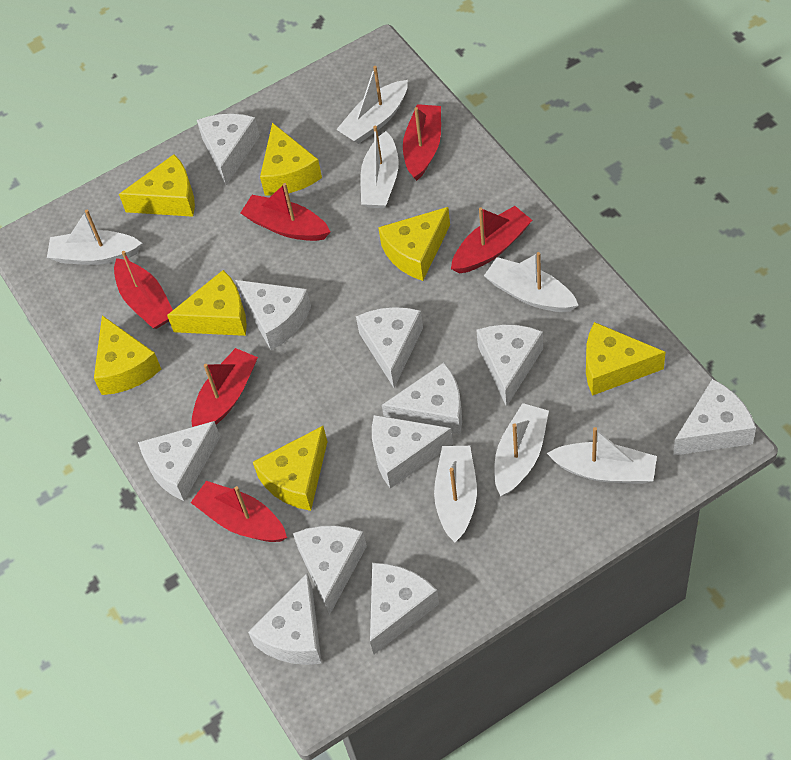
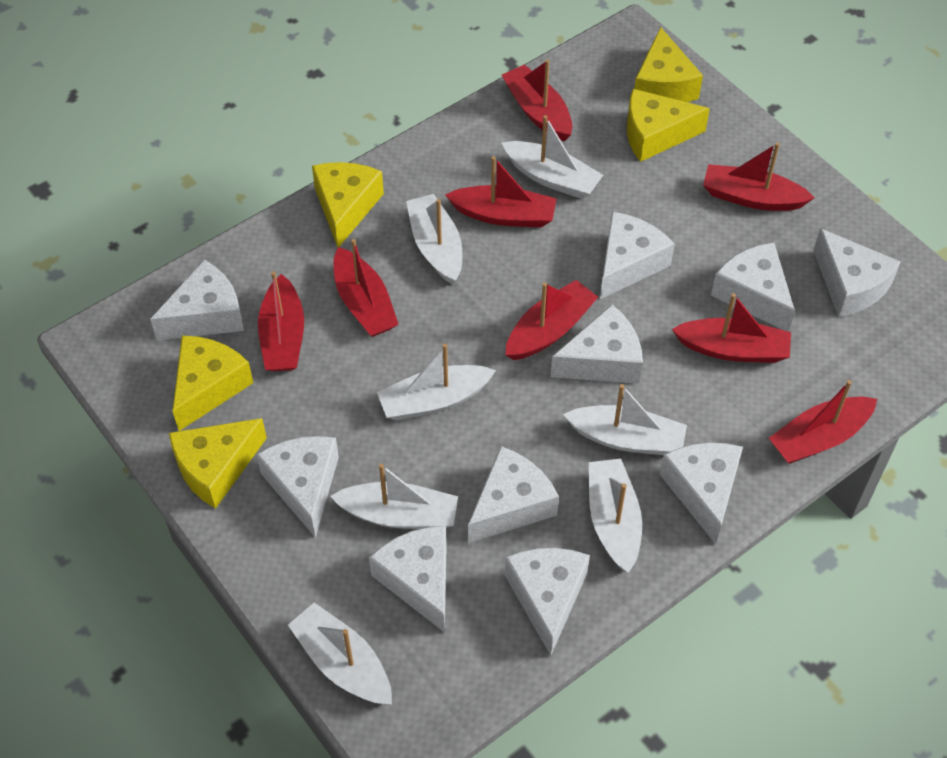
red boat: 6 -> 8
white cheese: 11 -> 10
yellow cheese: 7 -> 5

